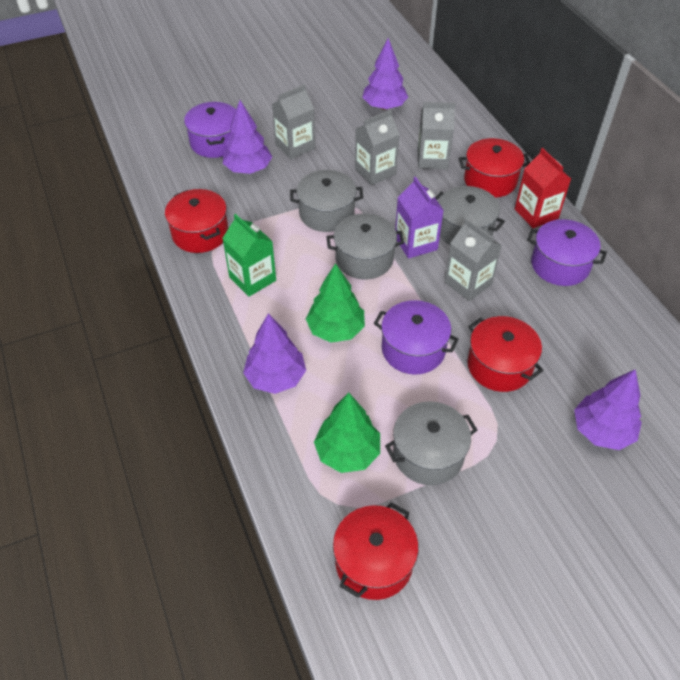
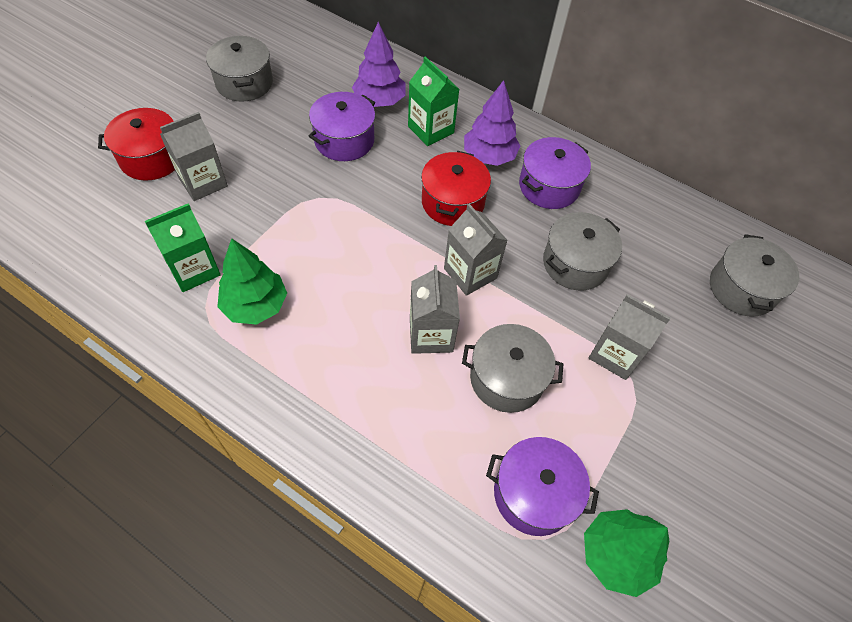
green carton: 1 -> 2
purple carton: 1 -> 0
purple tree: 4 -> 2
red carton: 1 -> 0
red pot: 4 -> 2

